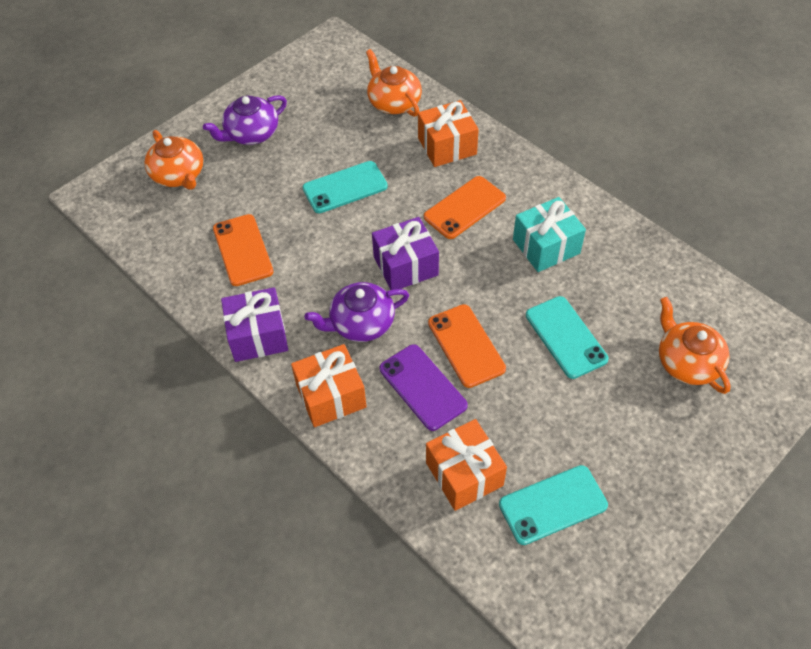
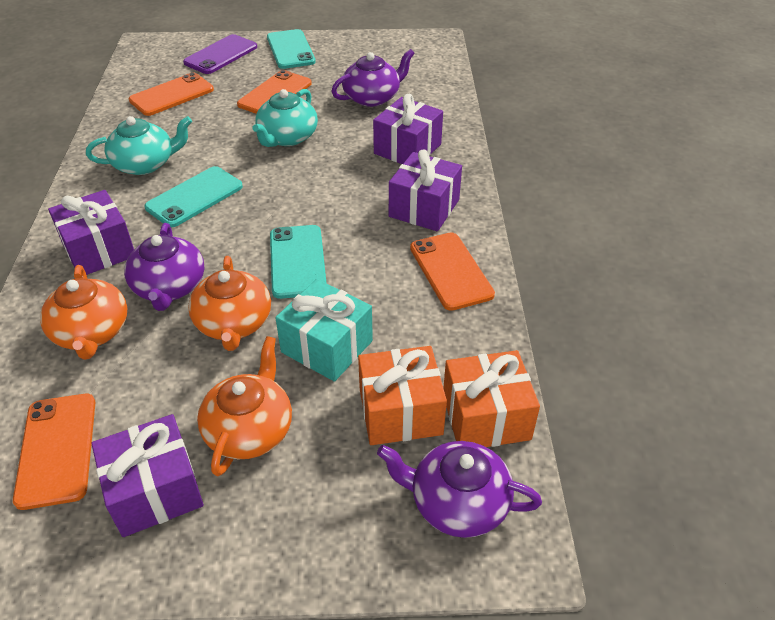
orange gift: 3 -> 2
orange phone: 3 -> 4
purple gift: 2 -> 4
purple teapot: 2 -> 3
turquoise teapot: 0 -> 2

